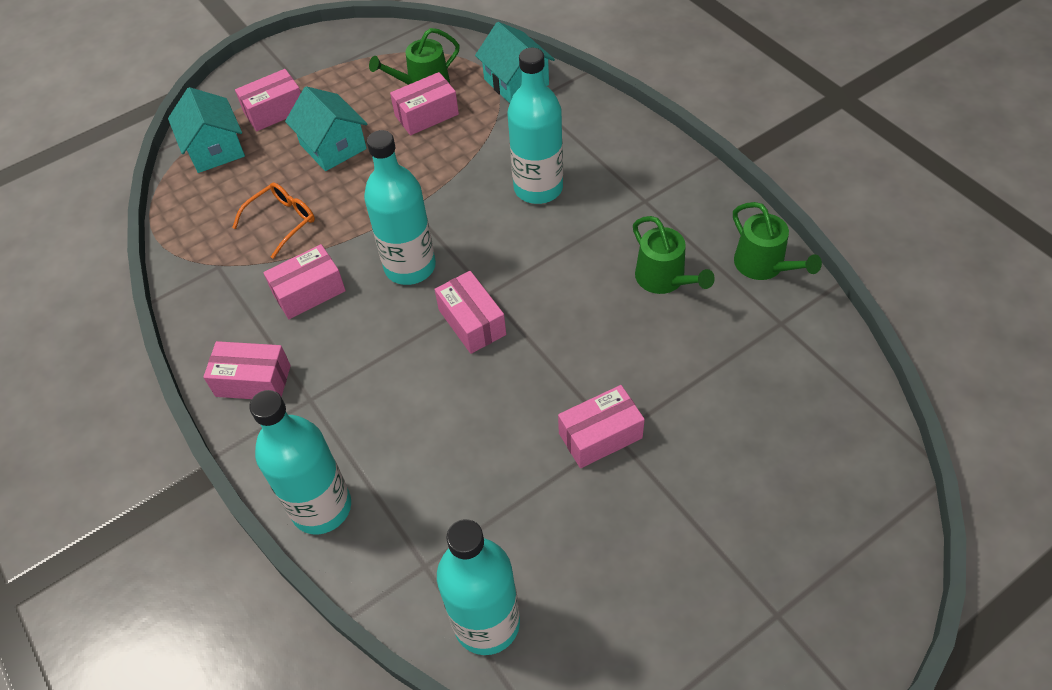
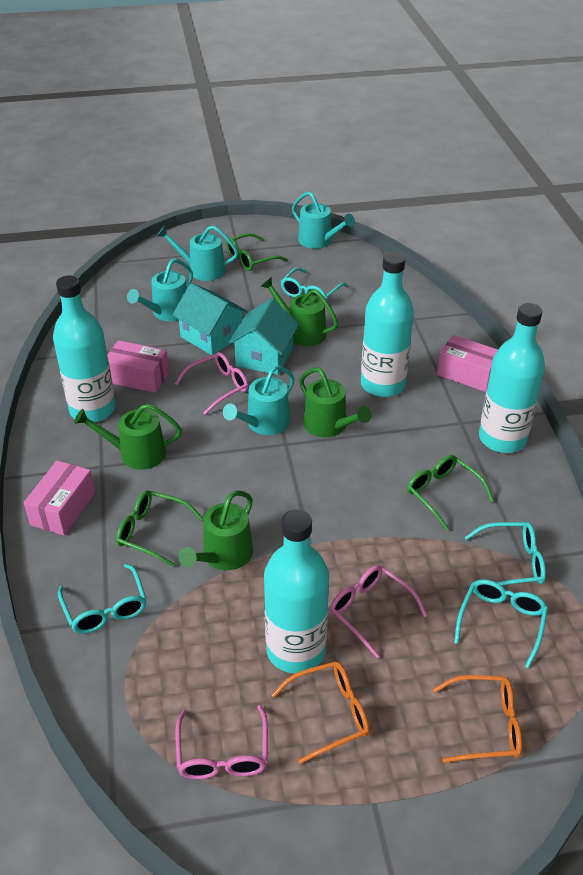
green glasses: 0 -> 3
green watering can: 3 -> 4
orange glasses: 1 -> 2
pink box: 6 -> 3
pink glasses: 0 -> 3
turquoise glasses: 0 -> 4
turquoise house: 3 -> 2
turquoise watering can: 0 -> 4

